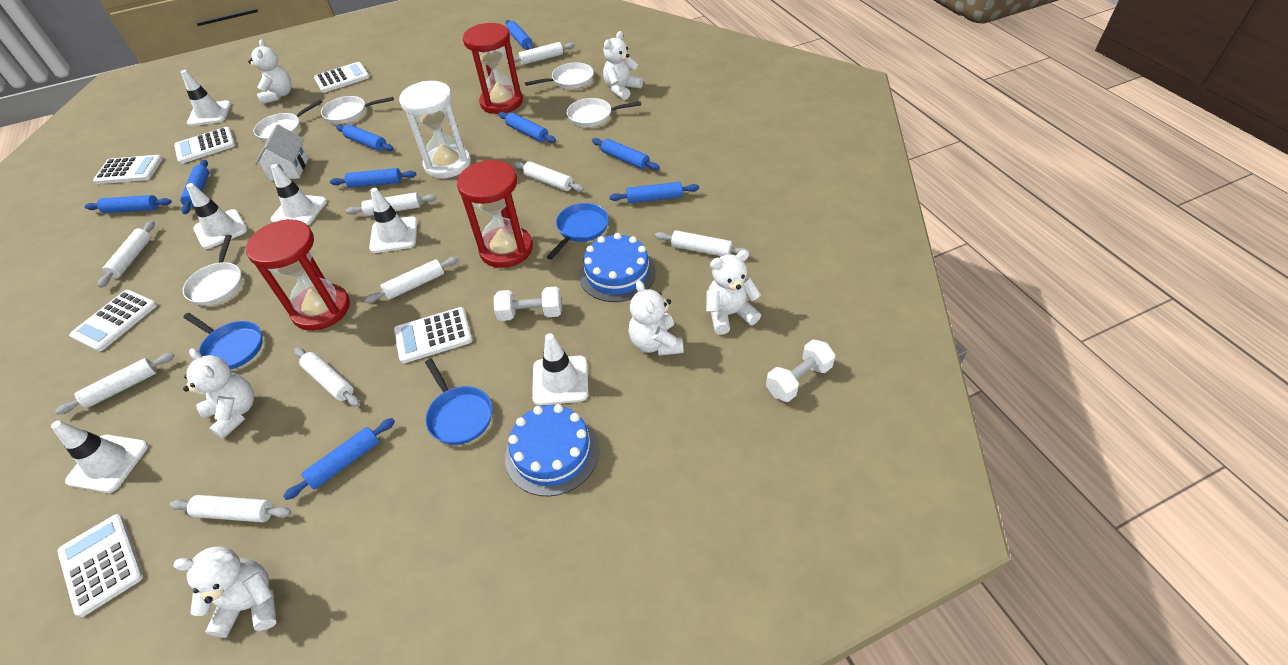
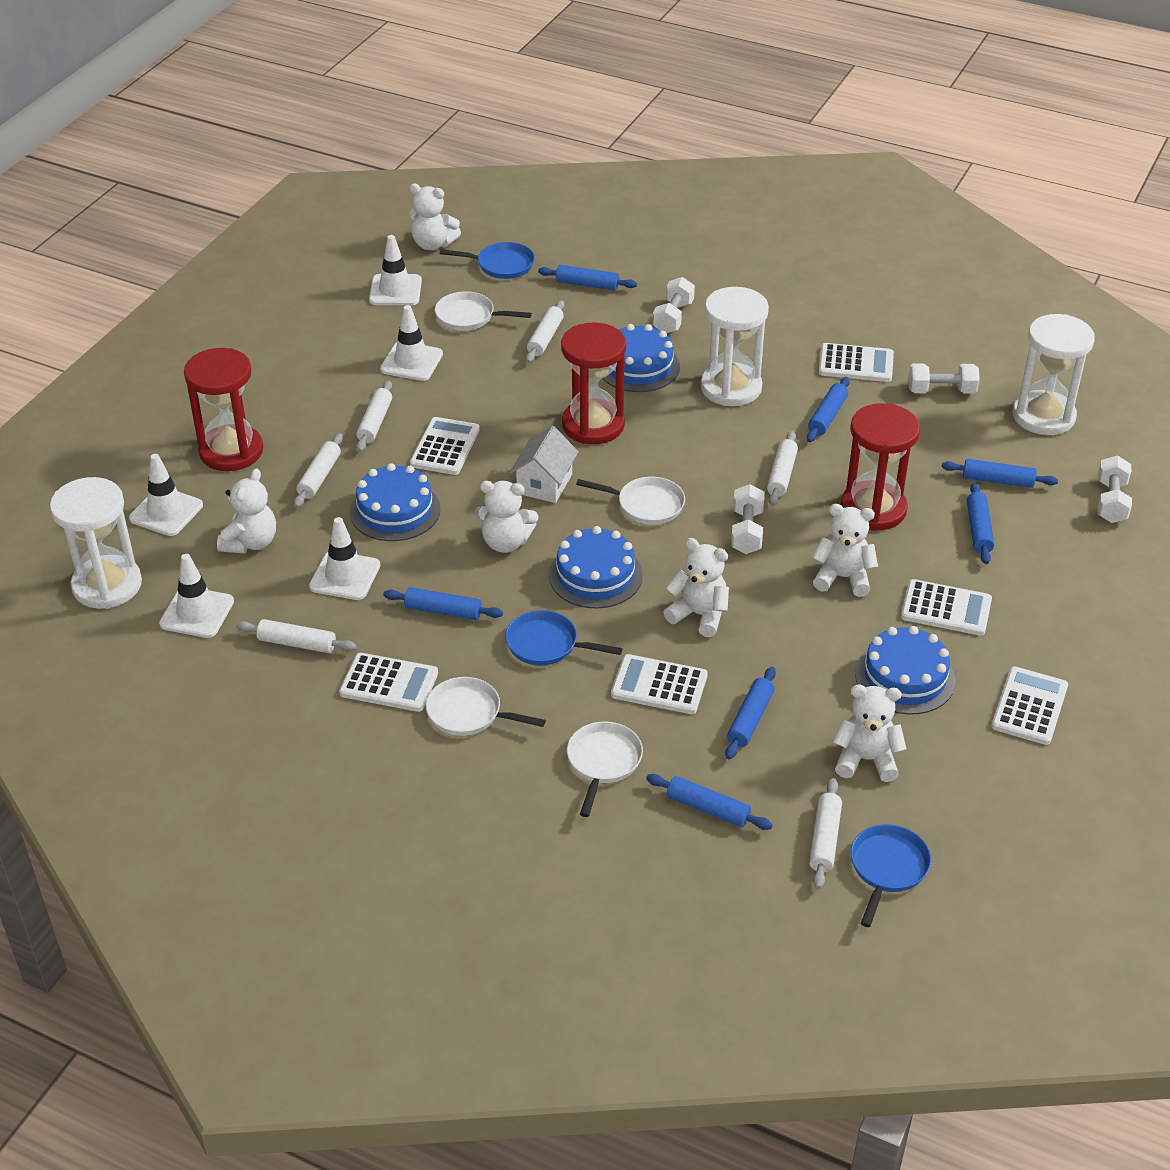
blue cake: 2 -> 4
blue rolling pin: 9 -> 7
white dumbbell: 2 -> 4
white hourglass: 1 -> 3
white pan: 5 -> 4
white rolling pin: 9 -> 6
white traffic cone: 6 -> 5

